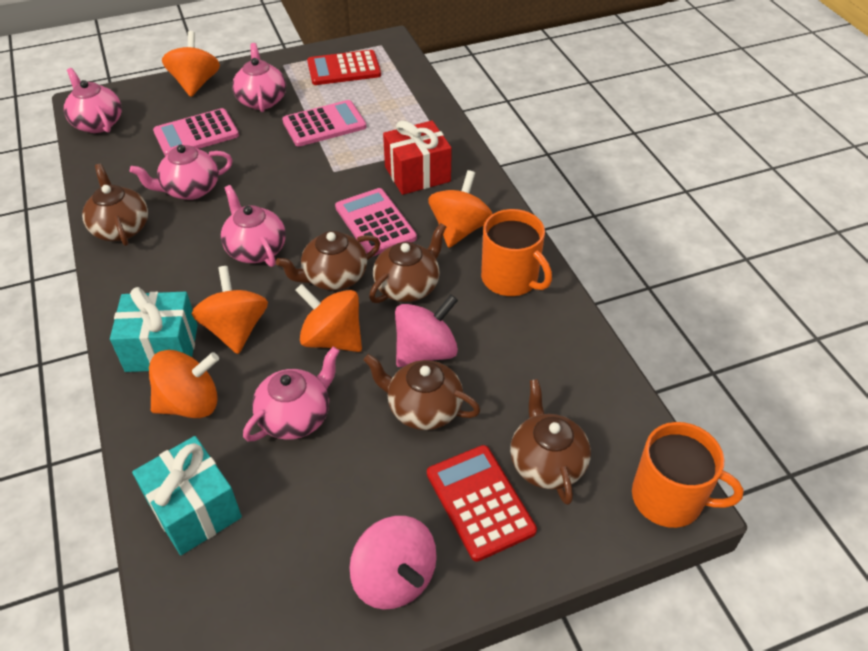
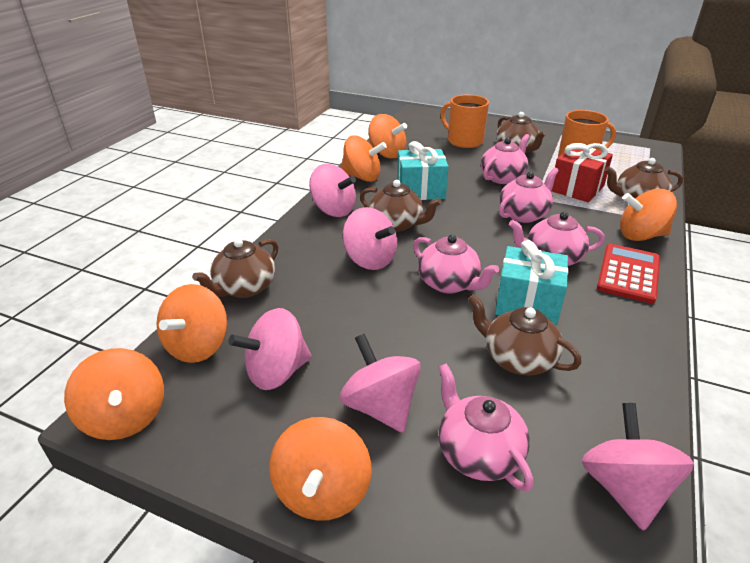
orange spinning top: 5 -> 6
pink calculator: 3 -> 0
pink spinning top: 2 -> 5
red calculator: 2 -> 1

